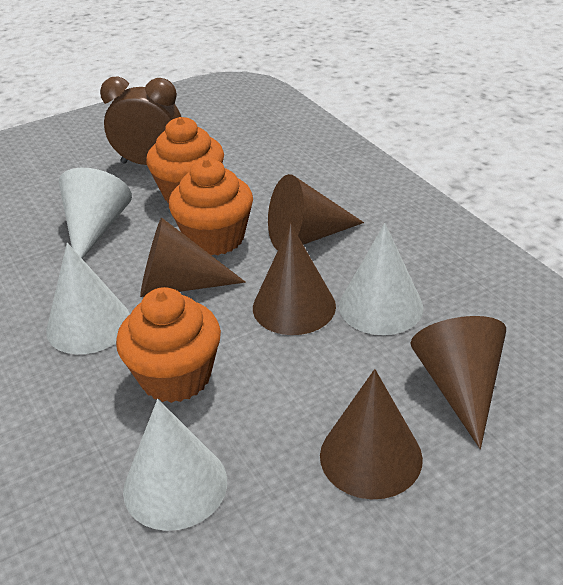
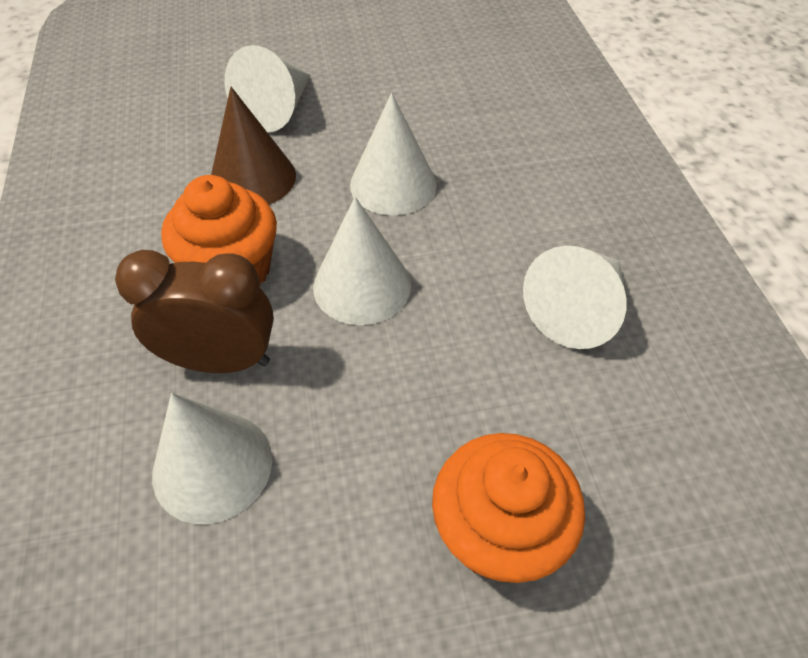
brown cone: 5 -> 1
orange cupcake: 3 -> 2
white cone: 4 -> 5

